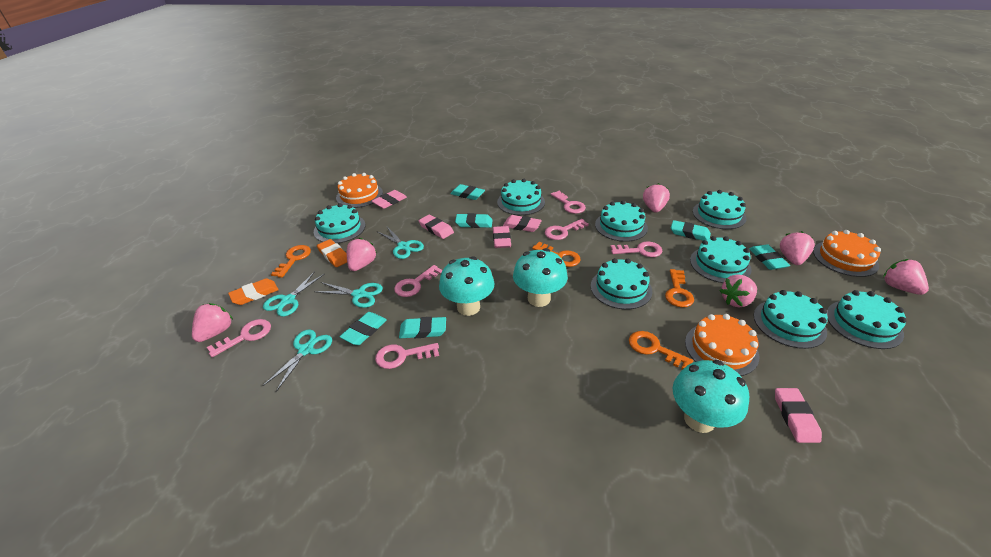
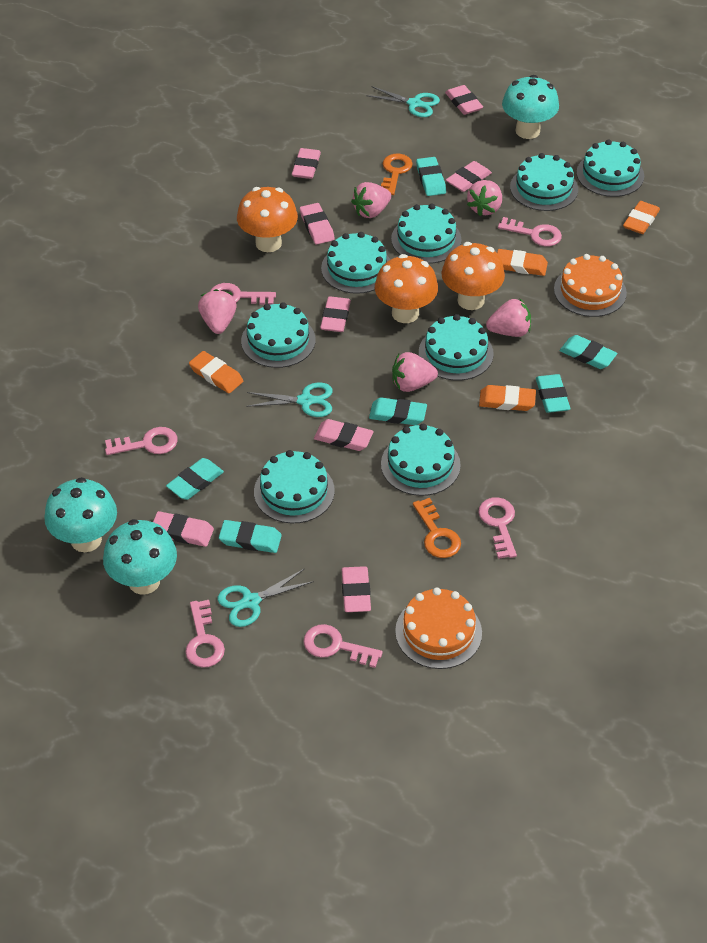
orange cake: 3 -> 2
orange eraser: 2 -> 4
orange key: 4 -> 2
orange mushroom: 0 -> 3
pink eraser: 5 -> 8
pink strawberry: 6 -> 5
turquoise scissors: 4 -> 3

